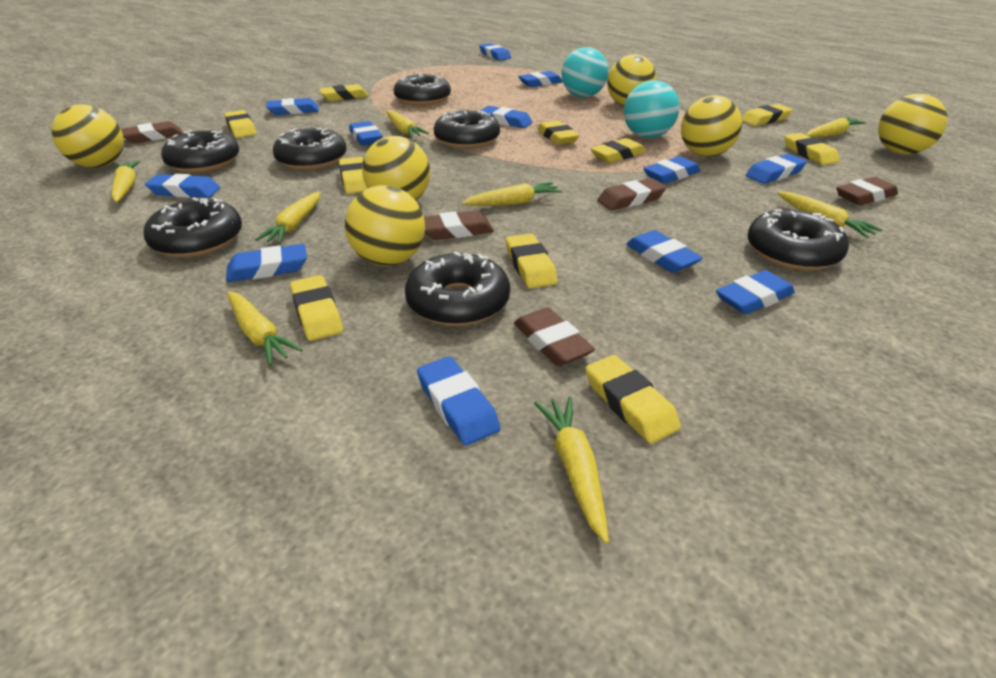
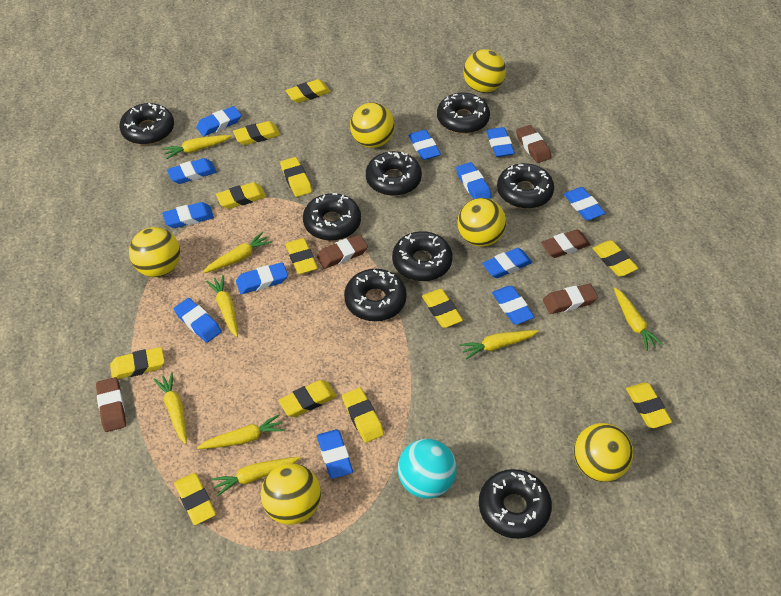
black donut: 7 -> 8
turquoise ball: 2 -> 1
yellow eraser: 10 -> 12

